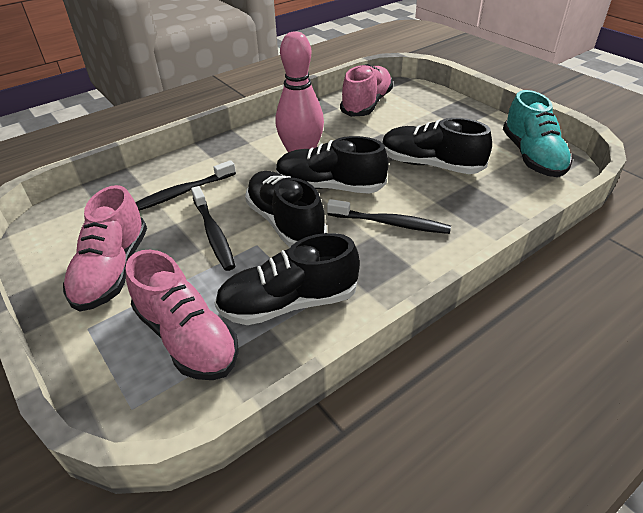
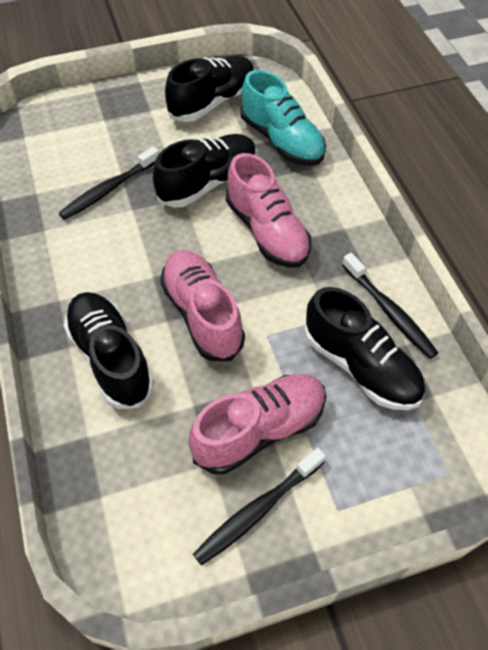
pink bowling pin: 1 -> 0

